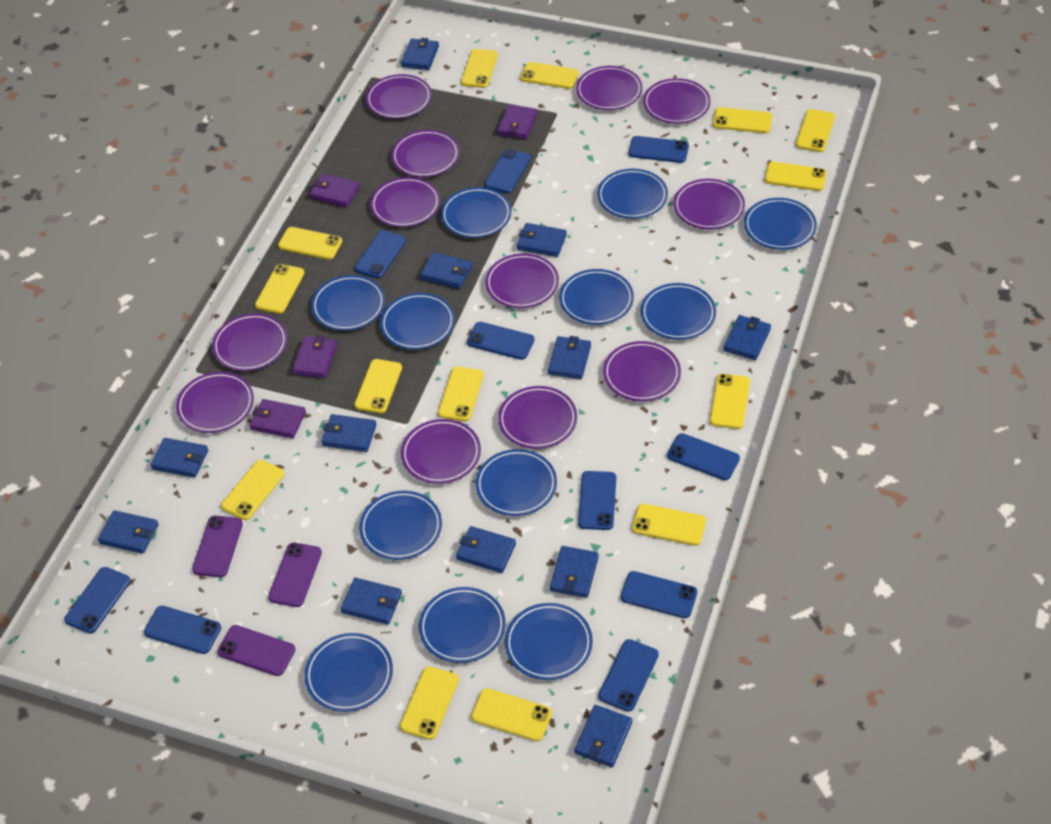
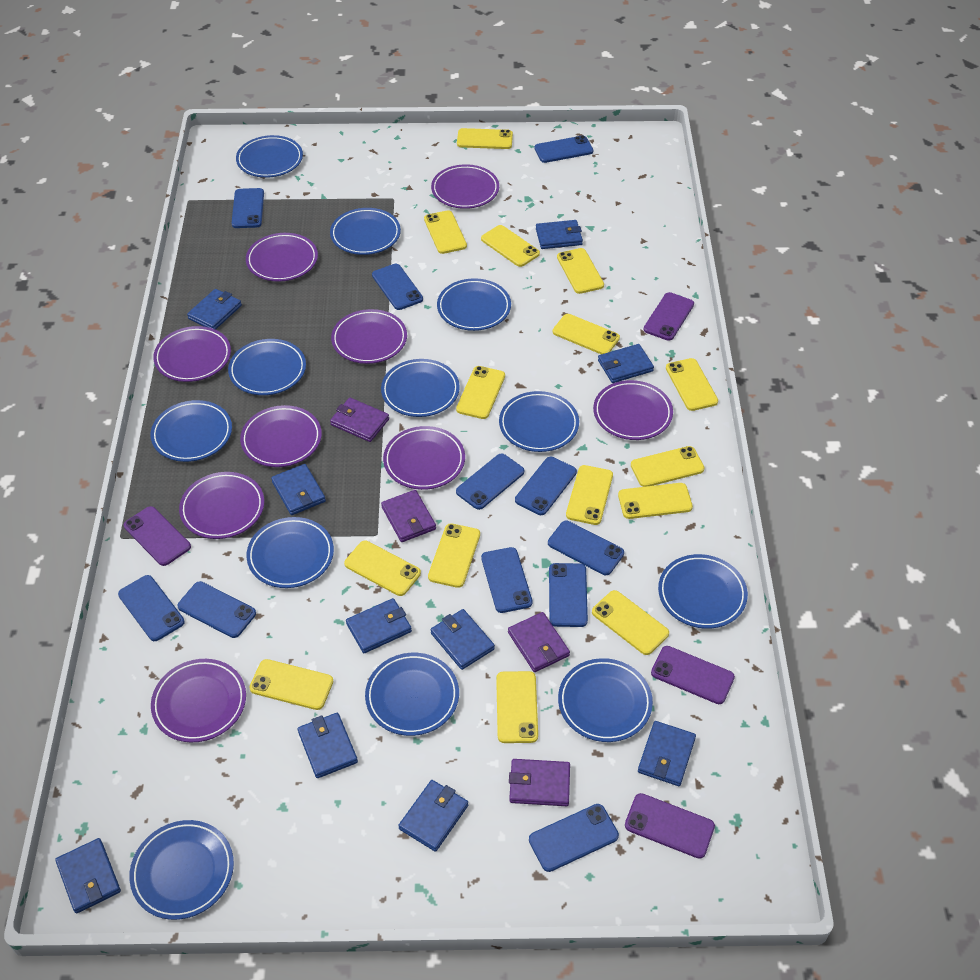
blue phone: 10 -> 11
blue wallet: 12 -> 10
purple phone: 3 -> 4
purple plate: 12 -> 9
yellow phone: 14 -> 15

